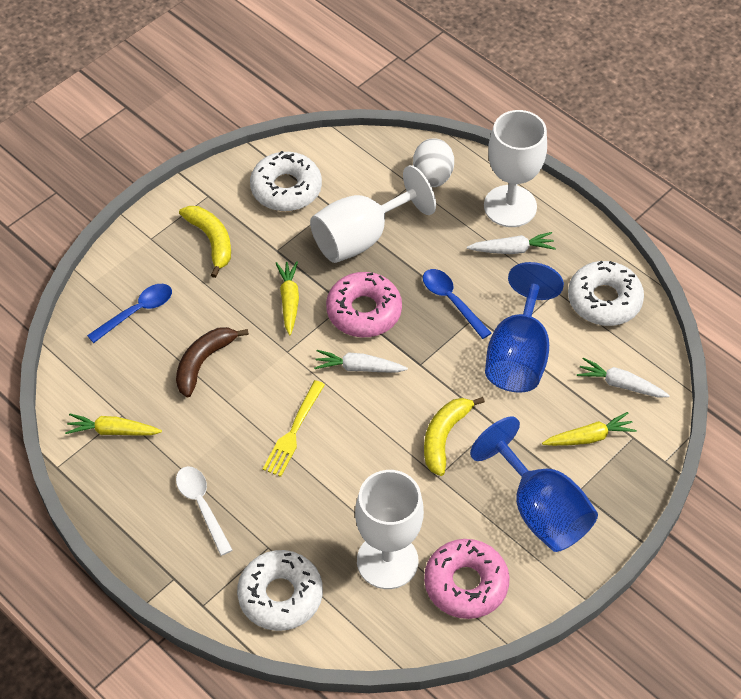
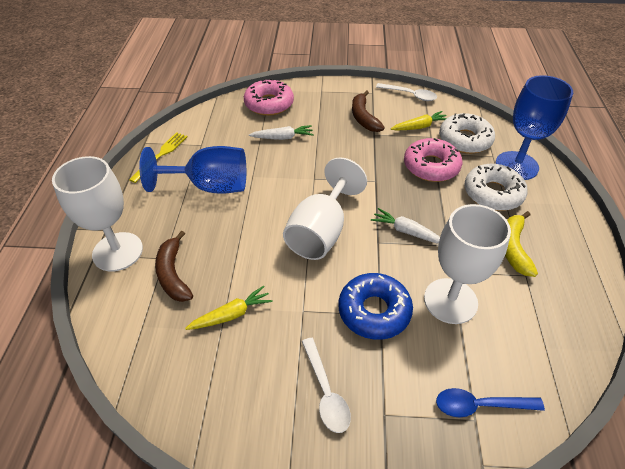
blue donut: 0 -> 1
blue spoon: 2 -> 1
brown banana: 1 -> 2
white carrot: 3 -> 2
white donut: 3 -> 2
white egg: 1 -> 0
white spoon: 1 -> 2
yellow banana: 2 -> 1
yellow carrot: 3 -> 2

